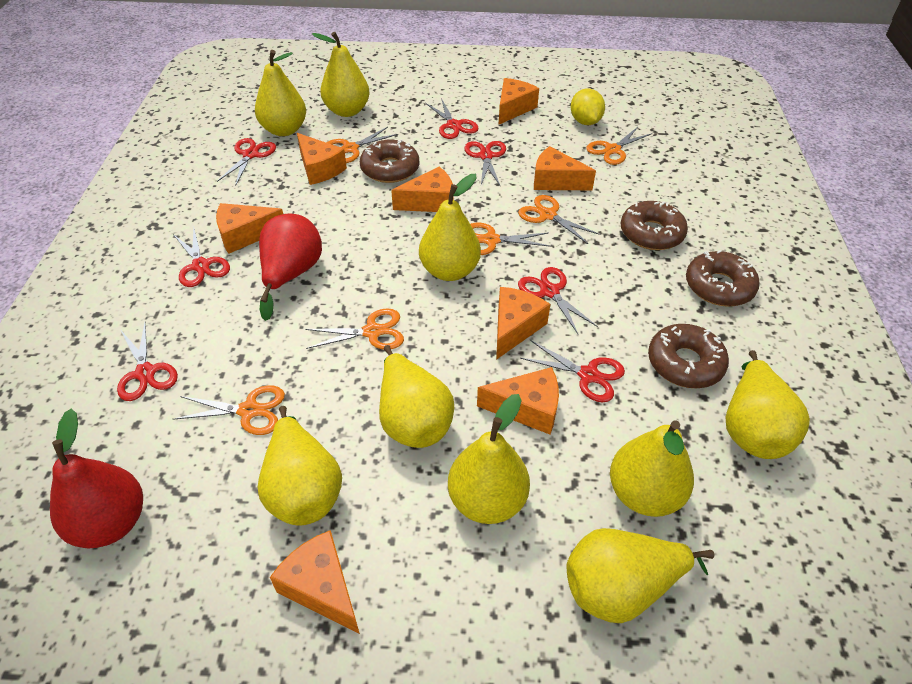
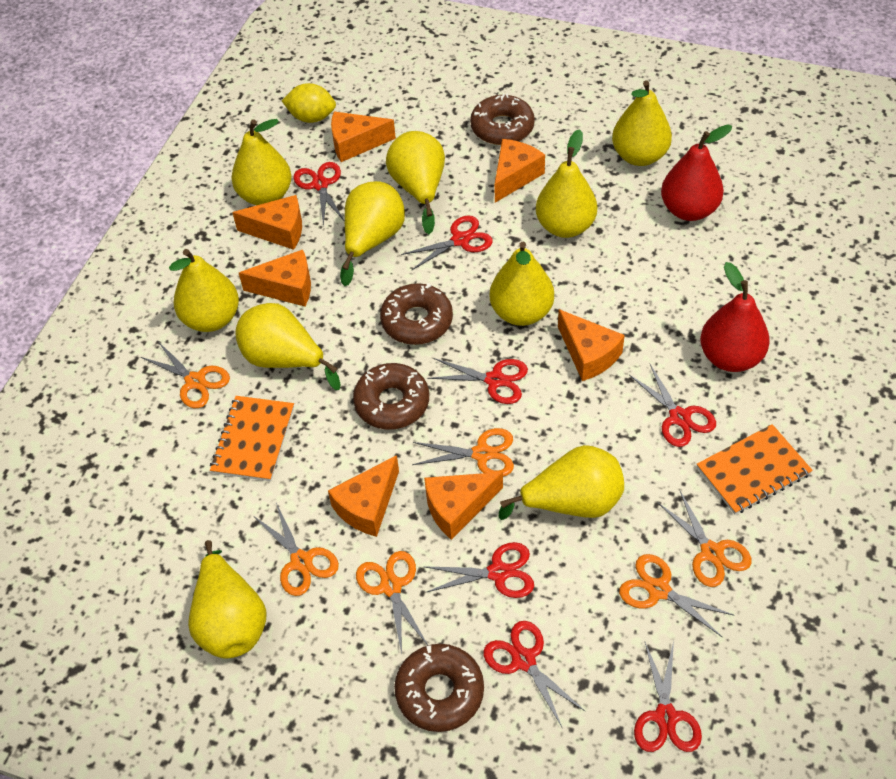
orange cheese: 8 -> 7
orange notebook: 0 -> 2
yellow pear: 9 -> 10

